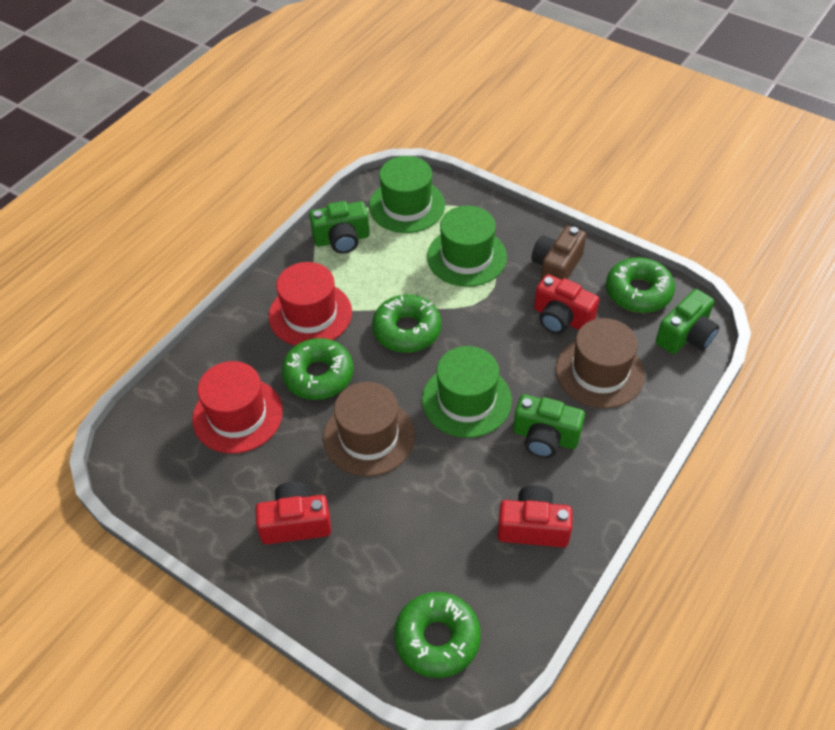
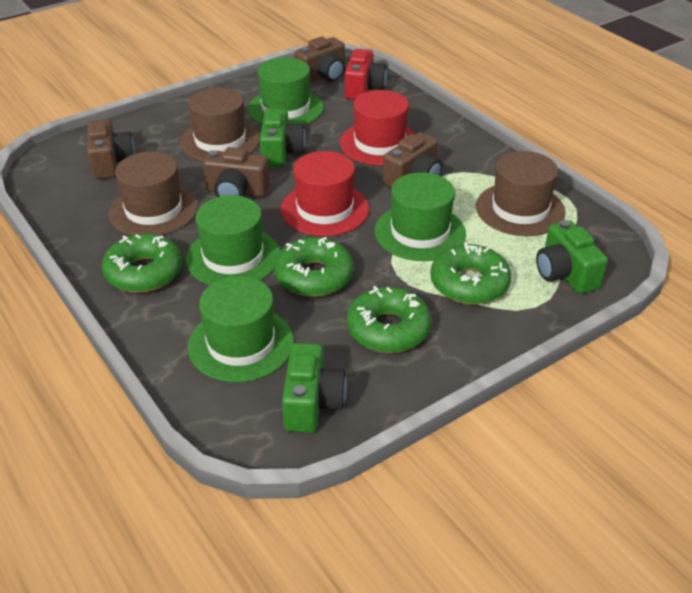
brown camera: 1 -> 4
brown hat: 2 -> 3
green hat: 3 -> 4
red camera: 3 -> 1

